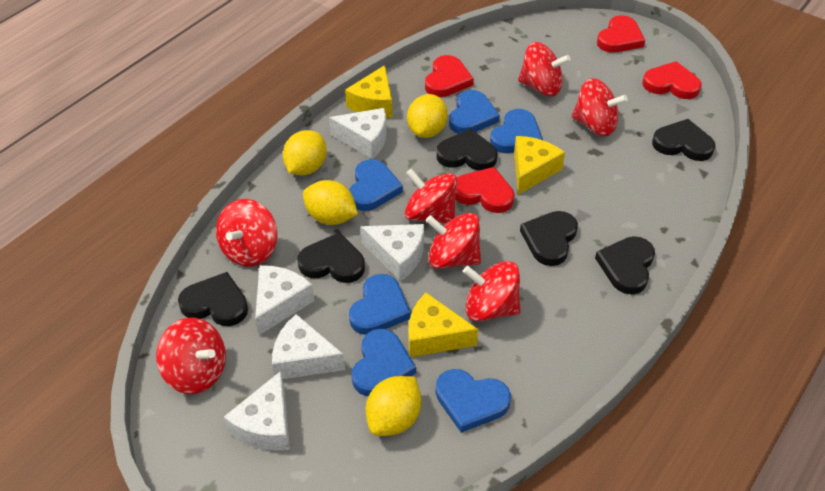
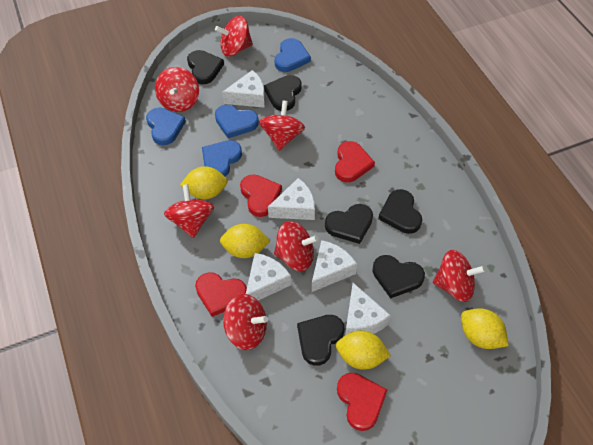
blue heart: 6 -> 4
yellow cheese: 3 -> 0

